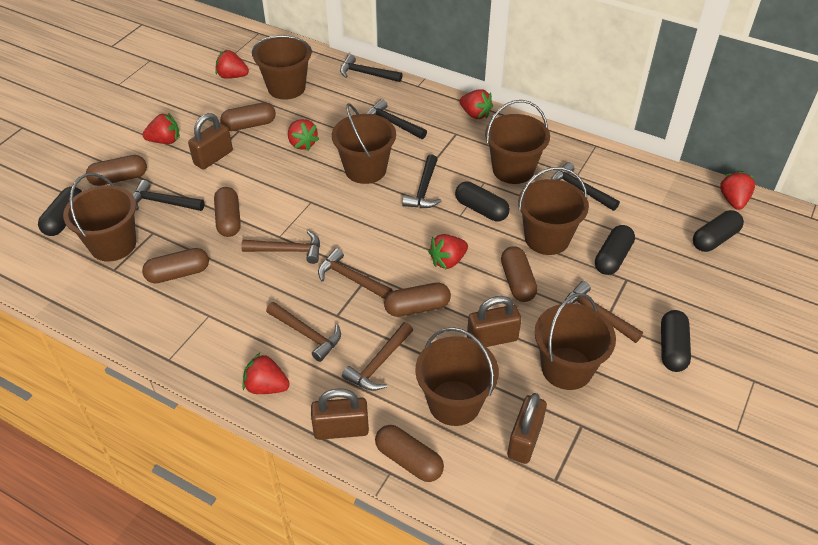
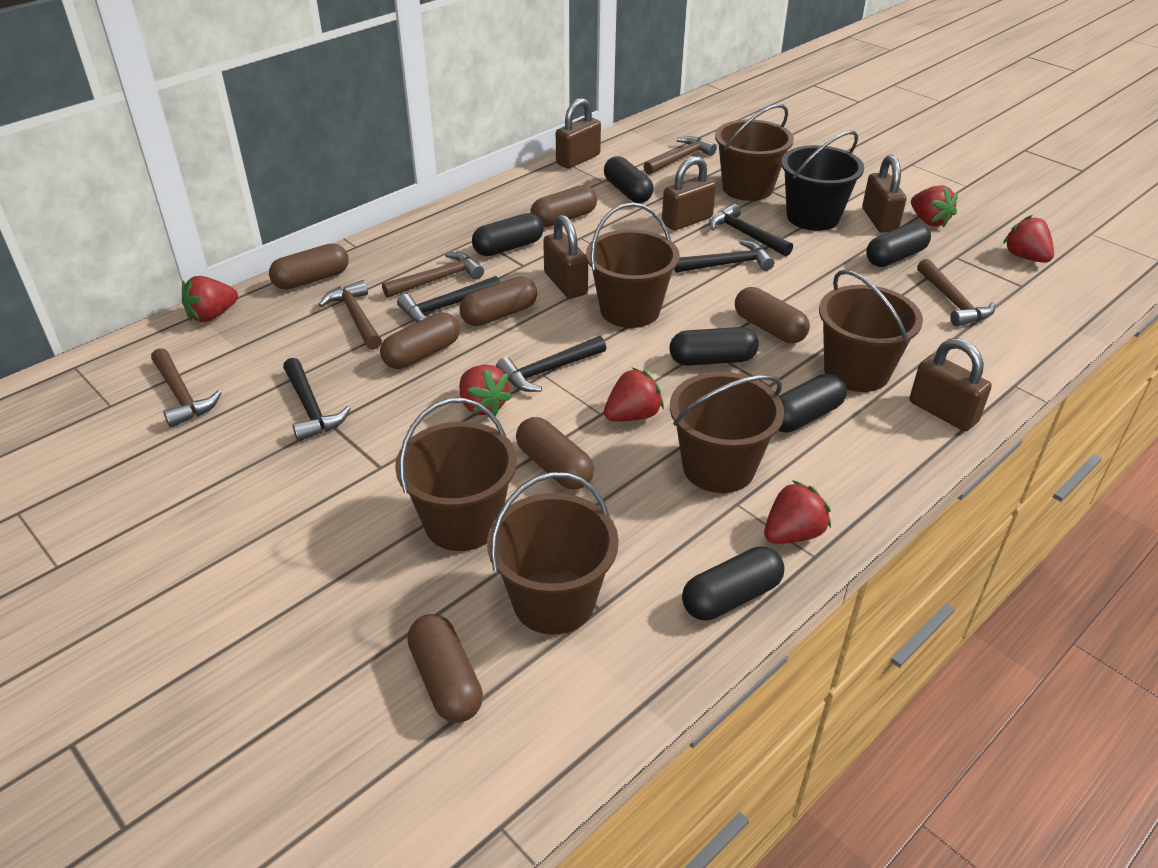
black bucket: 0 -> 1
black capsule: 5 -> 6
brown bucket: 7 -> 6
brown padlock: 4 -> 5
red strawberry: 7 -> 6

